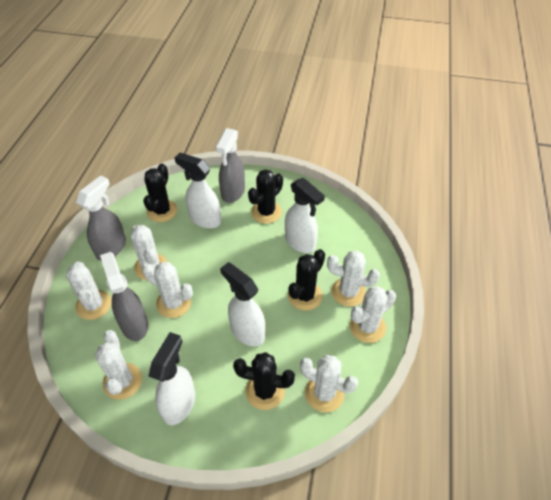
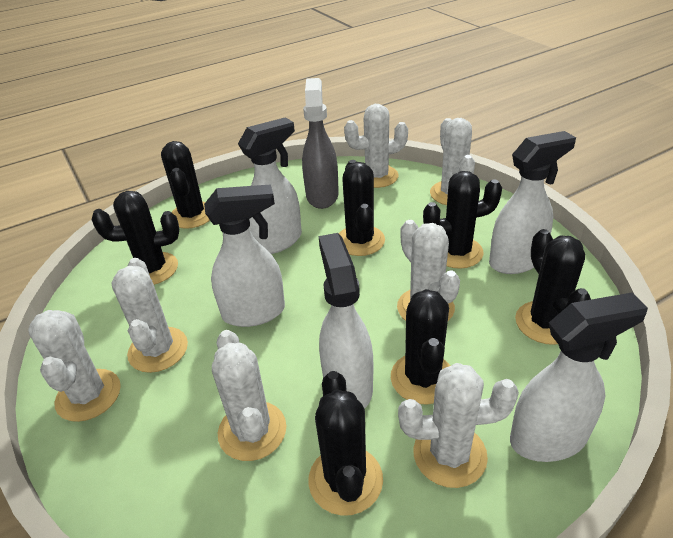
black cactus: 4 -> 7
grey spray bottle: 3 -> 1
white spray bottle: 4 -> 5

